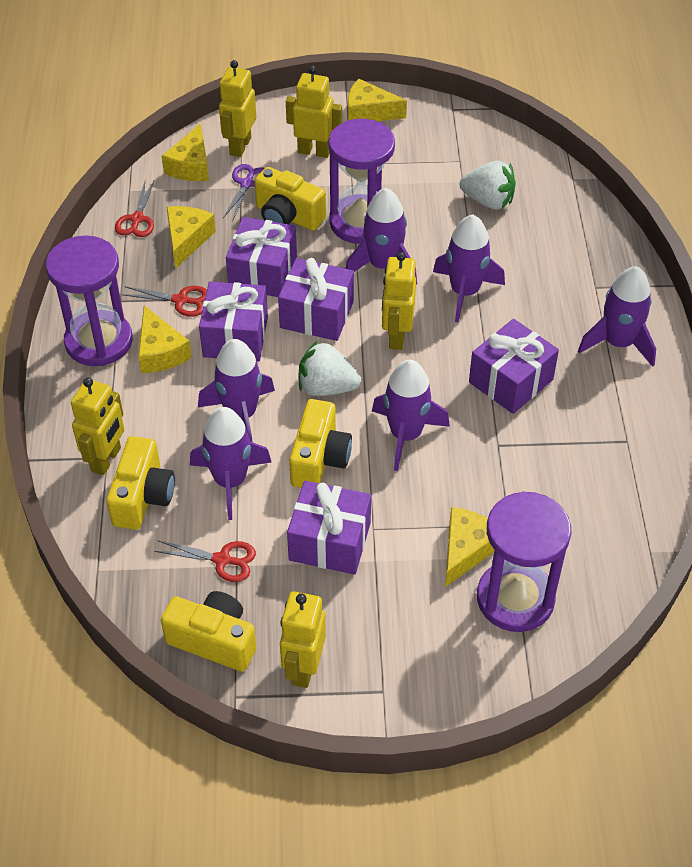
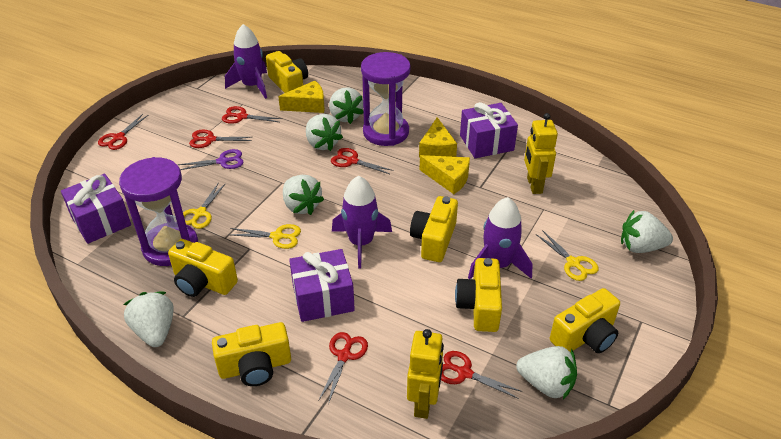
purple gift: 5 -> 3
purple hourglass: 3 -> 2
purple rocket: 6 -> 3
red scissors: 3 -> 6
white strawberry: 2 -> 6
yellow camera: 4 -> 6
yellow cheese: 5 -> 3
yellow robot: 5 -> 2
yellow scissors: 0 -> 3

